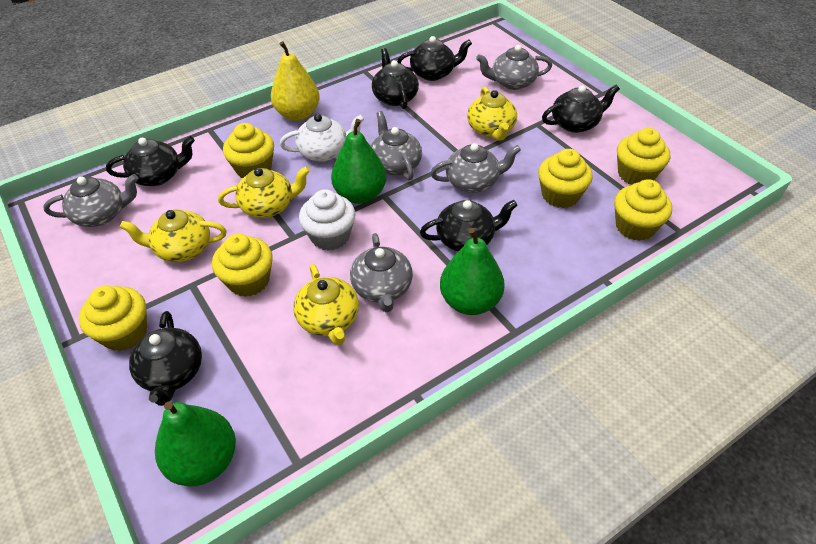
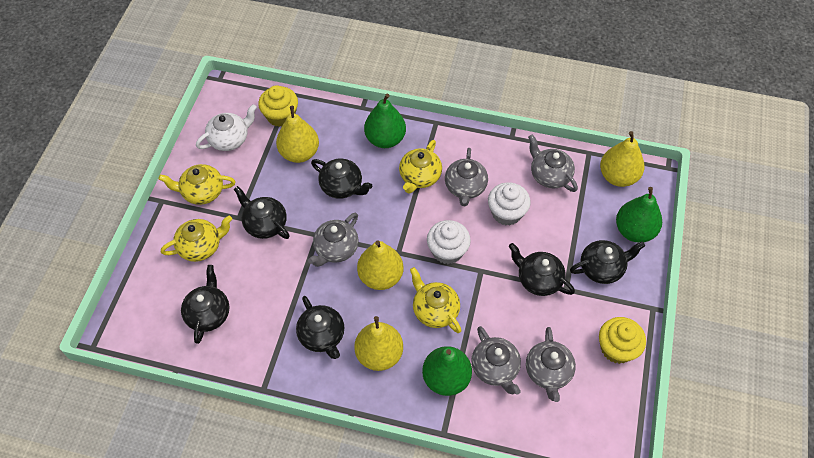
white cupcake: 1 -> 2
yellow cupcake: 6 -> 2
yellow pear: 1 -> 4

